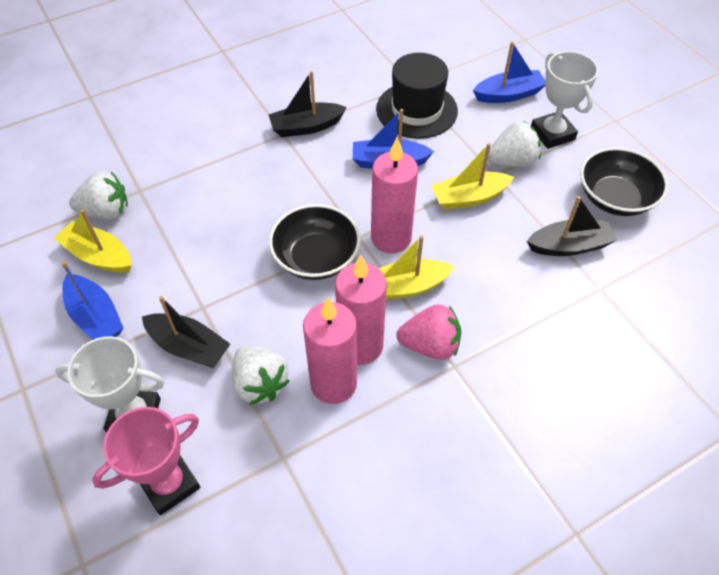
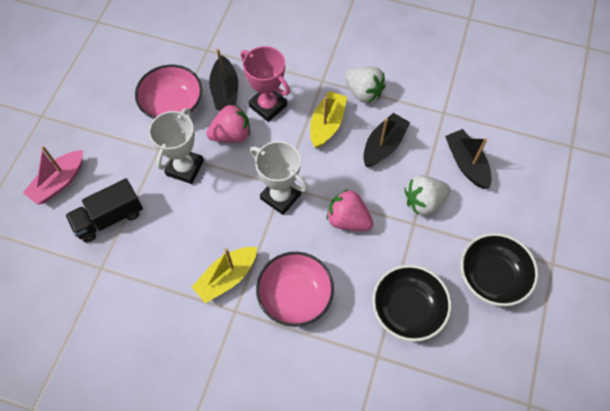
black hat: 1 -> 0
black truck: 0 -> 1
blue boat: 3 -> 0
pink boat: 0 -> 1
pink bowl: 0 -> 2
pink candle: 3 -> 0
pink strawberry: 1 -> 2
white strawberry: 3 -> 2
yellow boat: 3 -> 2

